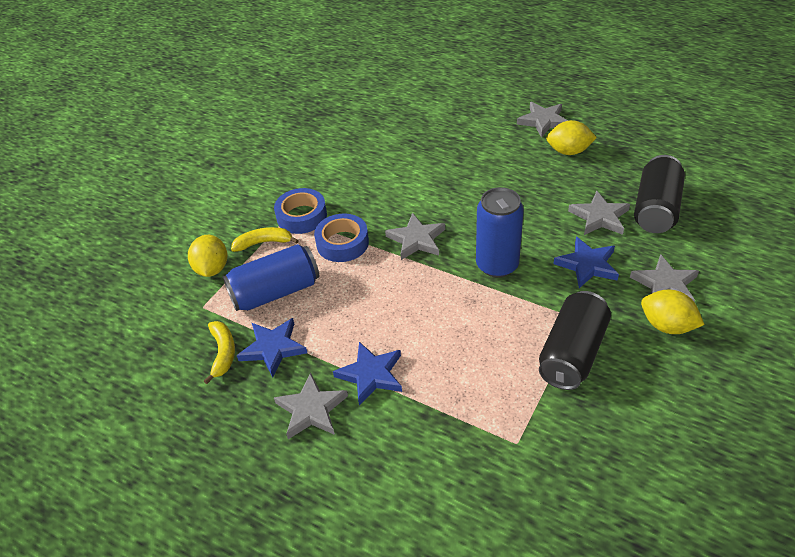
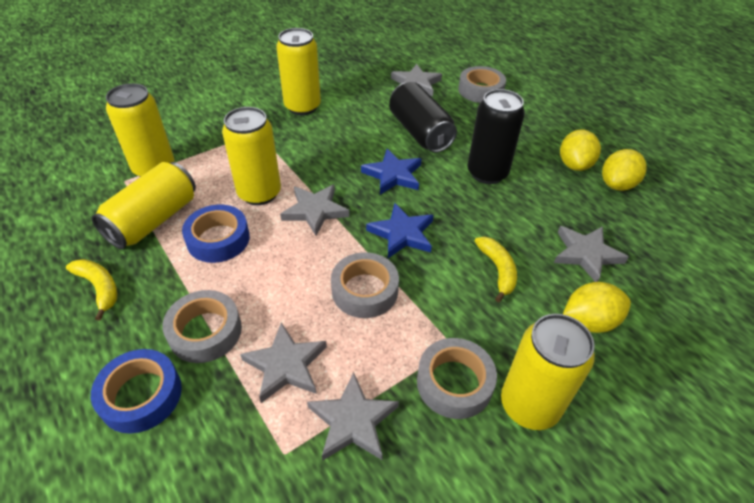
blue can: 2 -> 0
blue star: 3 -> 2
grey tape: 0 -> 4
yellow can: 0 -> 5

